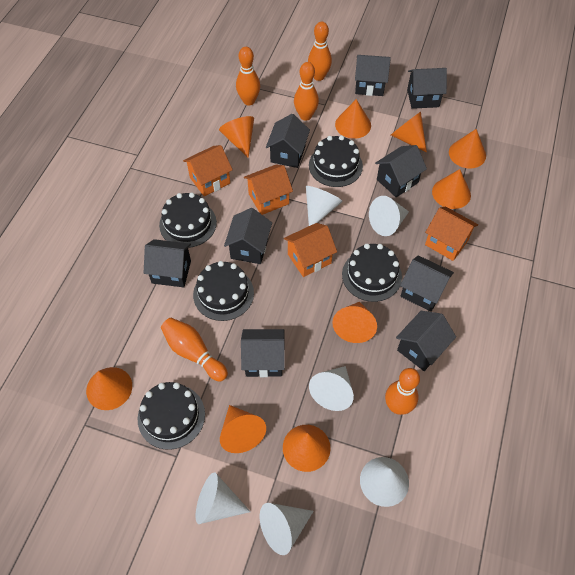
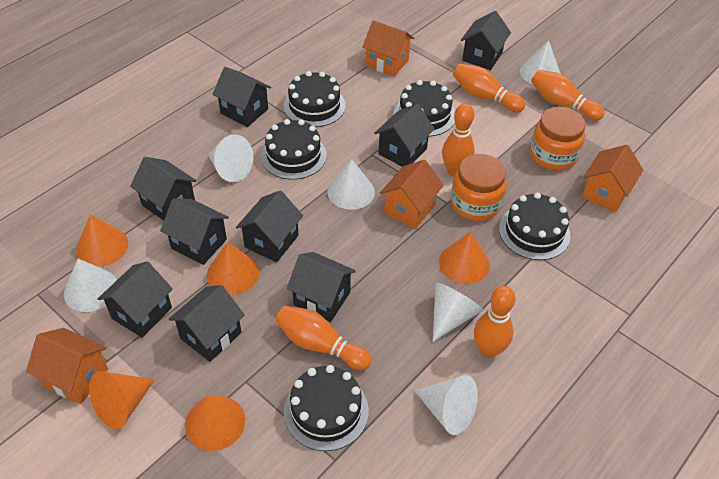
orange cone: 9 -> 5
orange jar: 0 -> 2

